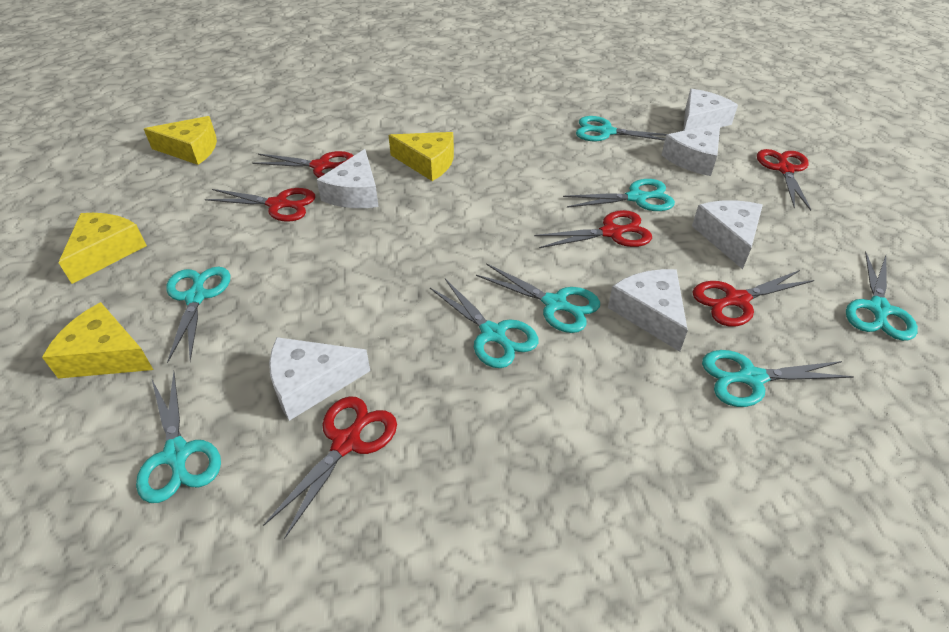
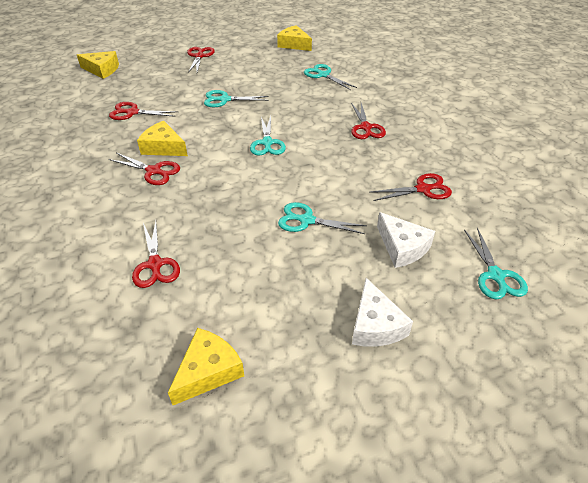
turquoise scissors: 8 -> 5
white cheese: 6 -> 2

